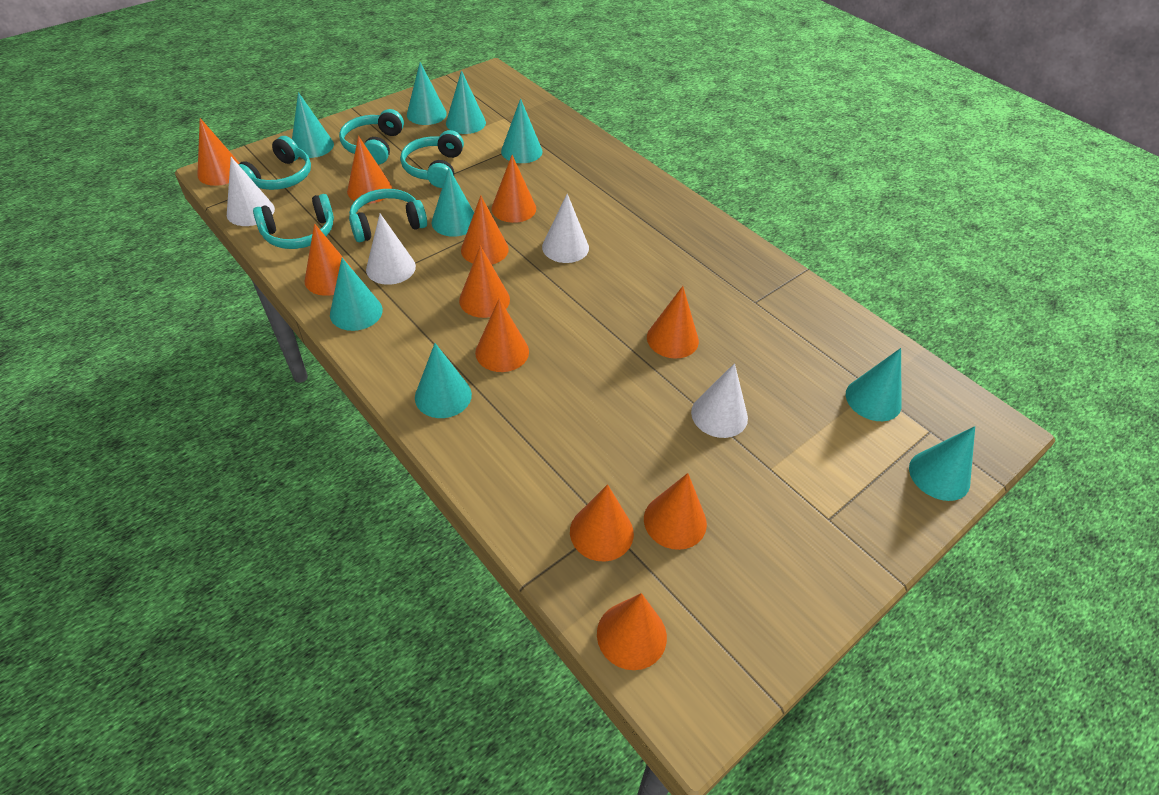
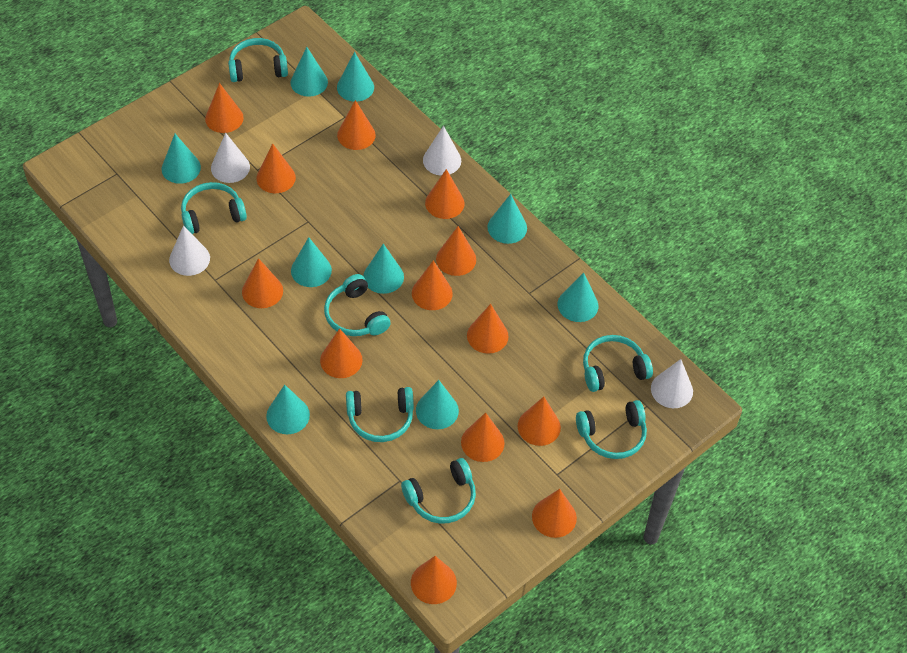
orange cone: 11 -> 13
turquoise headphones: 5 -> 7

